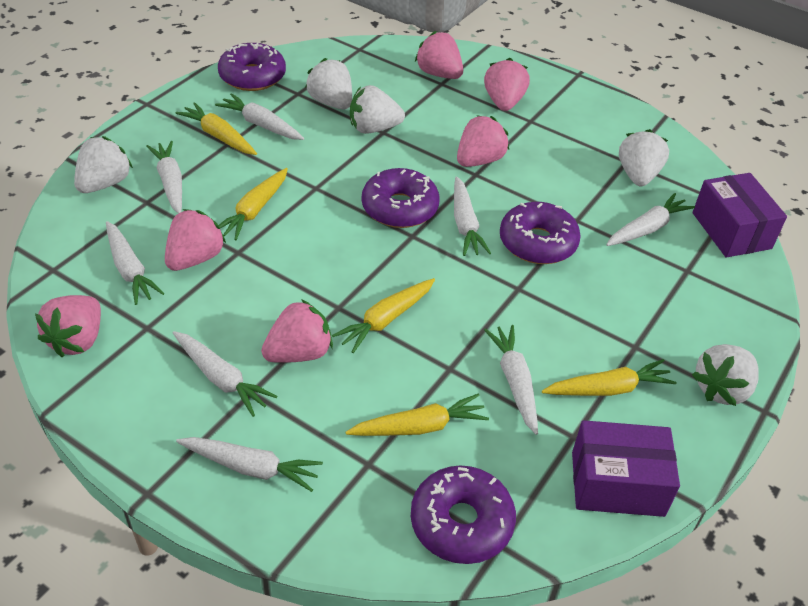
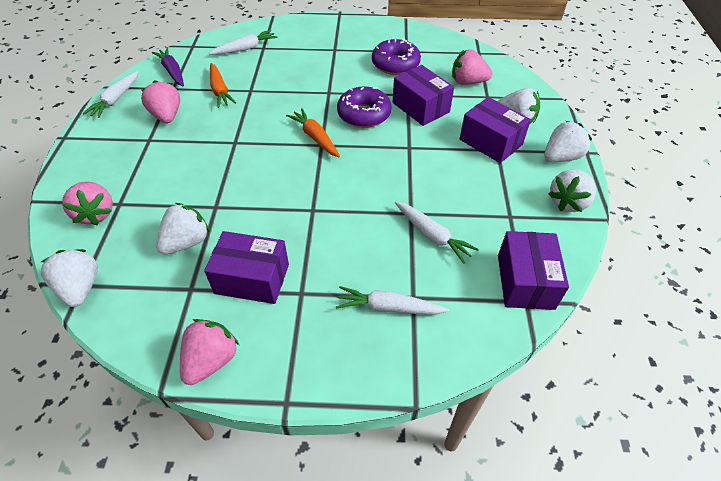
orange carrot: 0 -> 2
pink strawberry: 6 -> 4
purple box: 2 -> 4
purple carrot: 0 -> 1
purple donut: 4 -> 2
white carrot: 8 -> 4
yellow carrot: 5 -> 0

